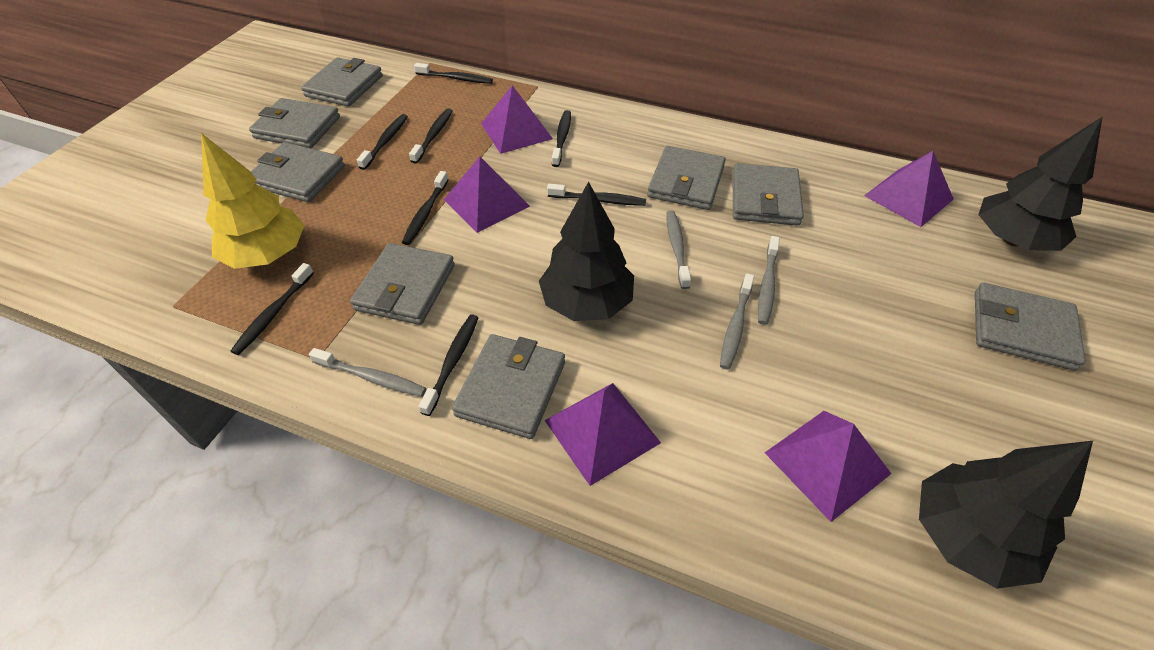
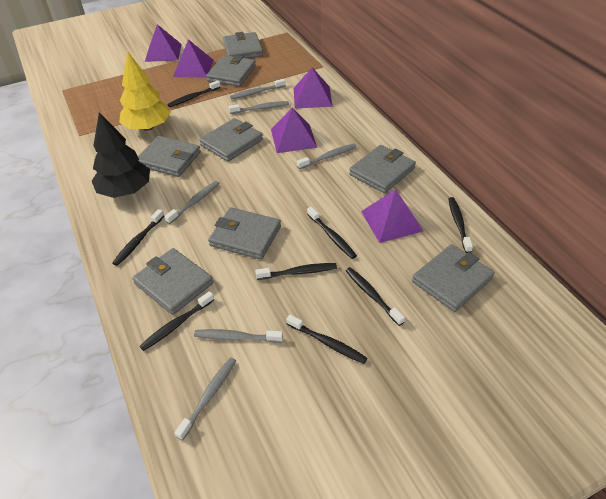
black tree: 3 -> 1
grey toothbrush: 4 -> 6

